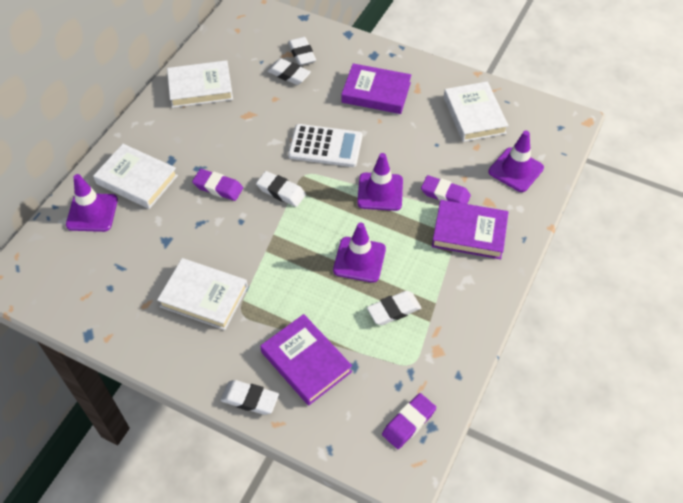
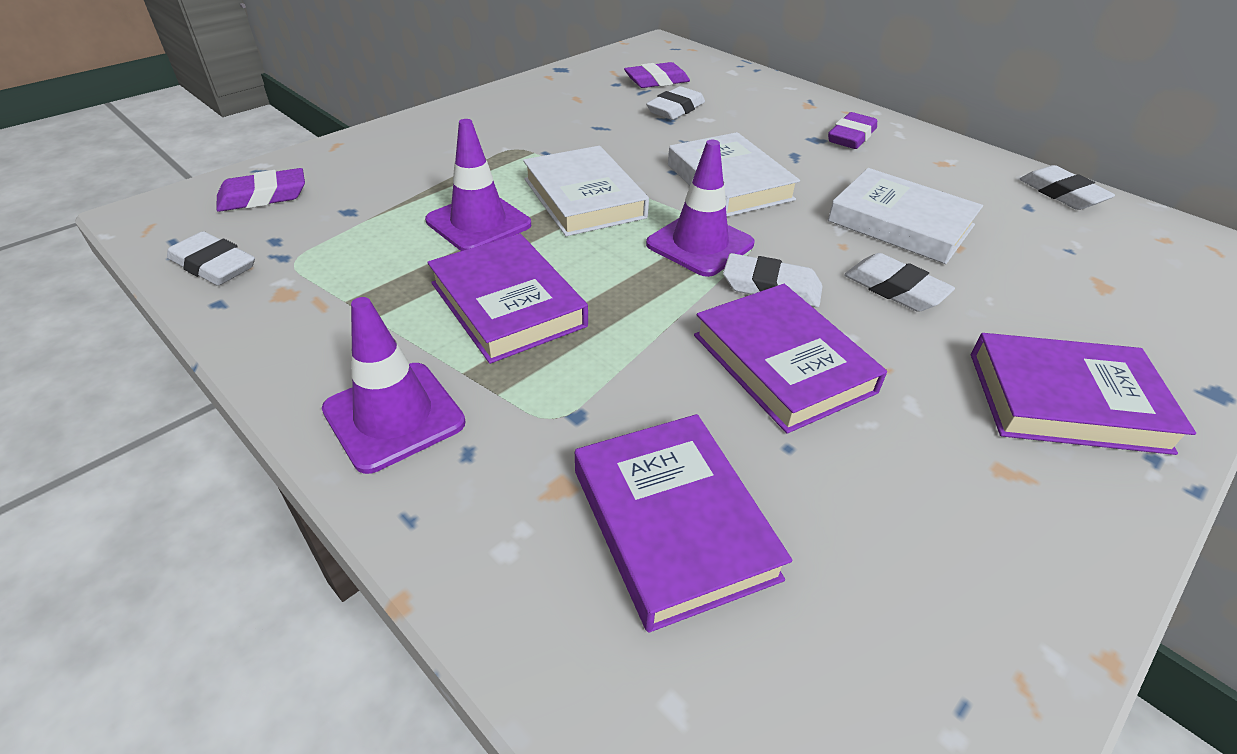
purple book: 3 -> 4
purple traffic cone: 4 -> 3
white book: 4 -> 3
white calculator: 1 -> 0

